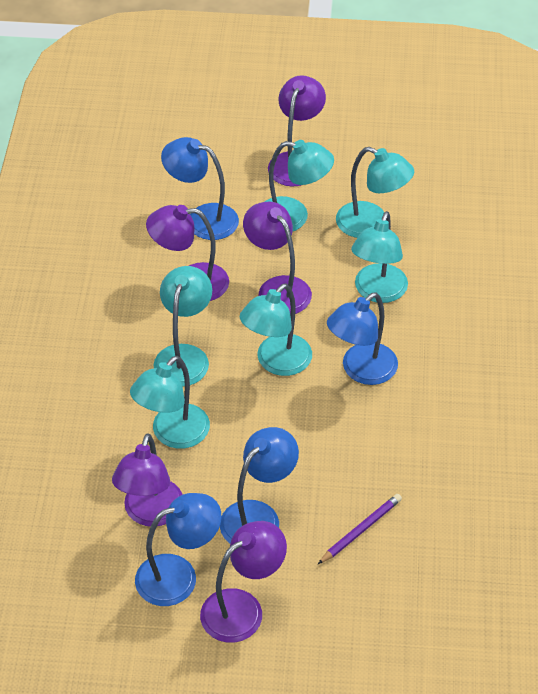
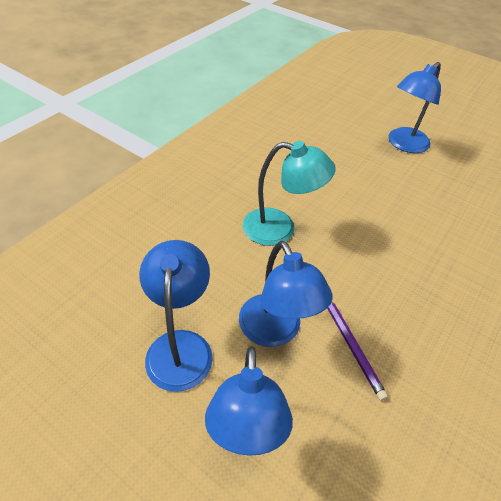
purple lamp: 5 -> 0
turquoise lamp: 6 -> 1

